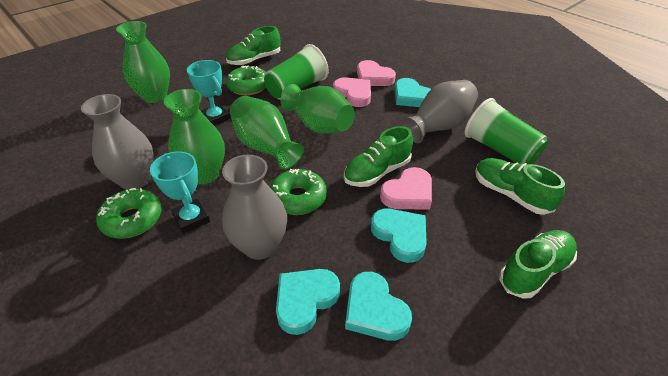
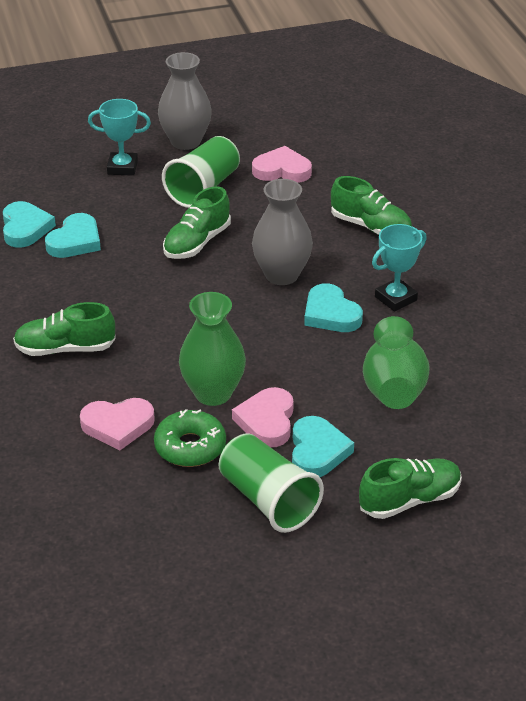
green donut: 3 -> 1
green vase: 4 -> 2
grey vase: 3 -> 2

